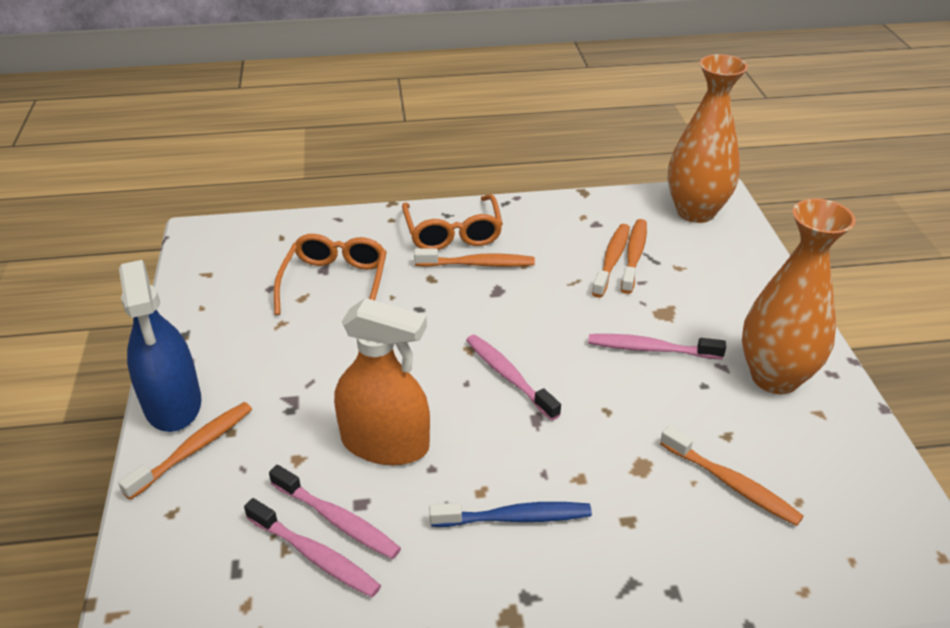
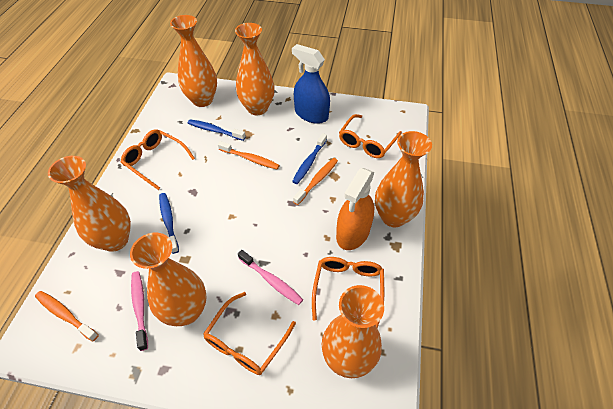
blue toothbrush: 1 -> 3
orange glasses: 2 -> 4
orange toothbrush: 5 -> 3
orange vase: 2 -> 6
pink toothbrush: 4 -> 2

